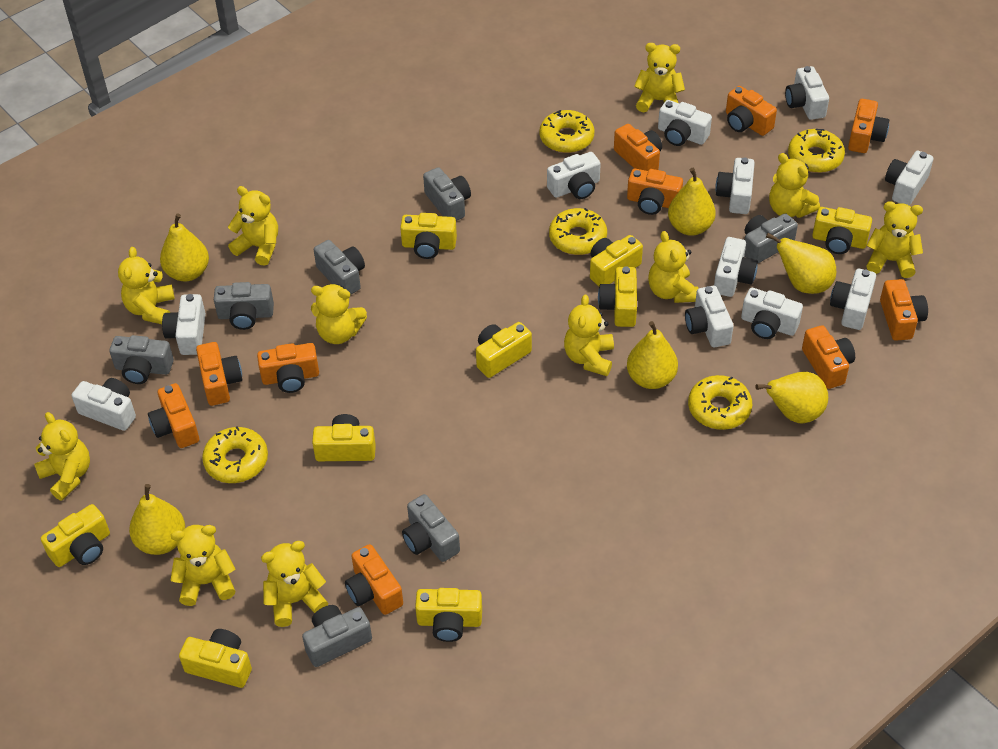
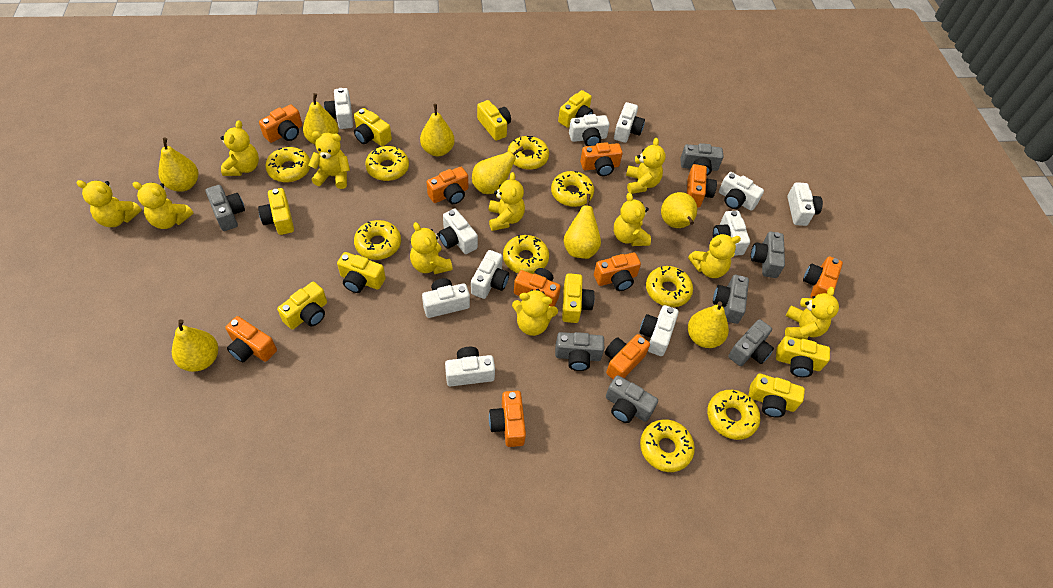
yellow donut: 5 -> 9
yellow pear: 6 -> 8

